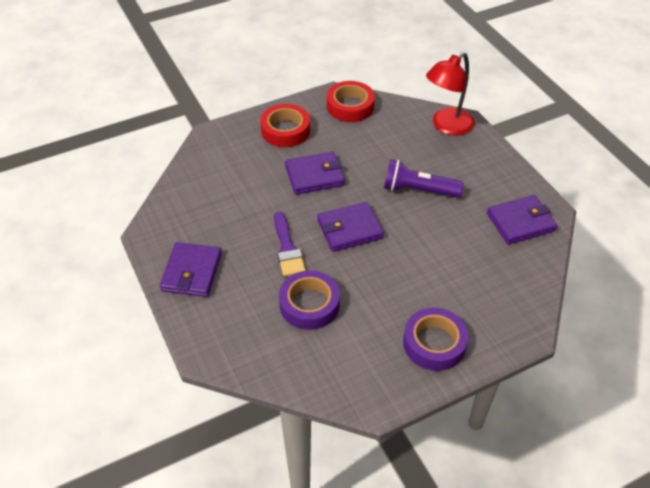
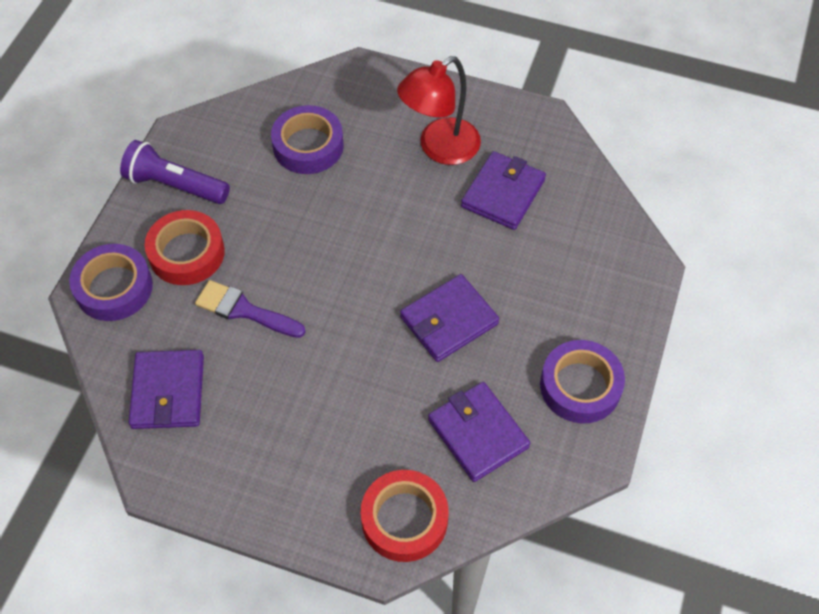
purple tape: 2 -> 3

